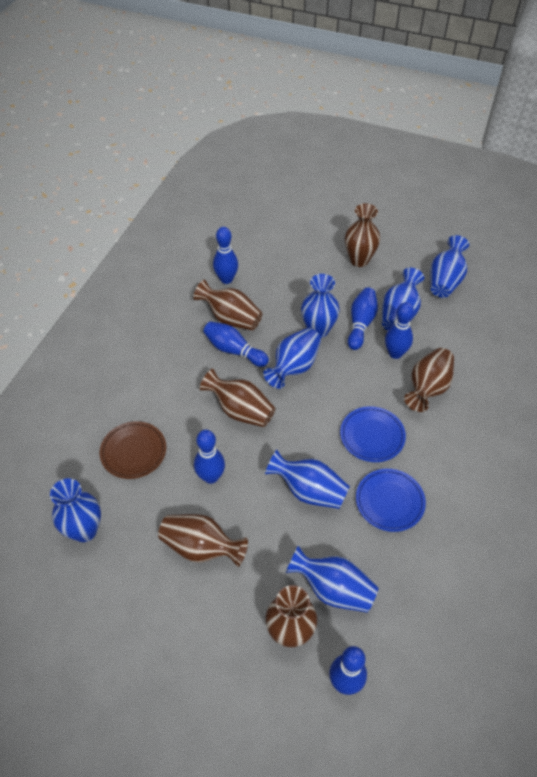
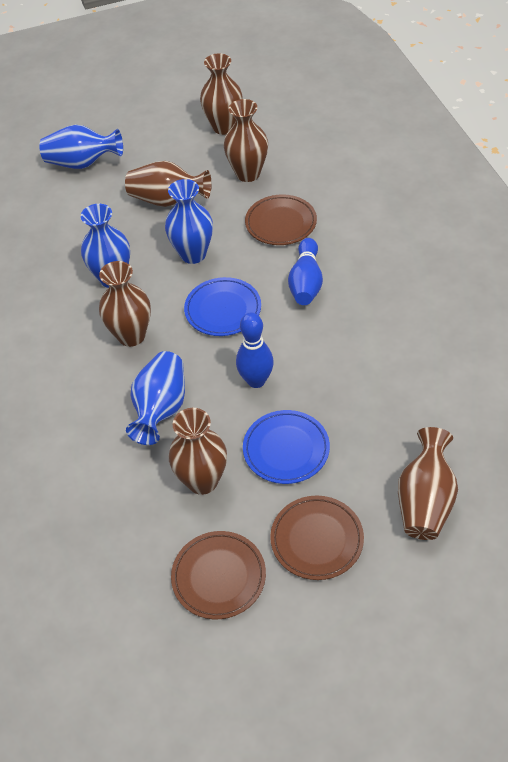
blue bowling pin: 6 -> 2
blue vase: 7 -> 4
brown plate: 1 -> 3

